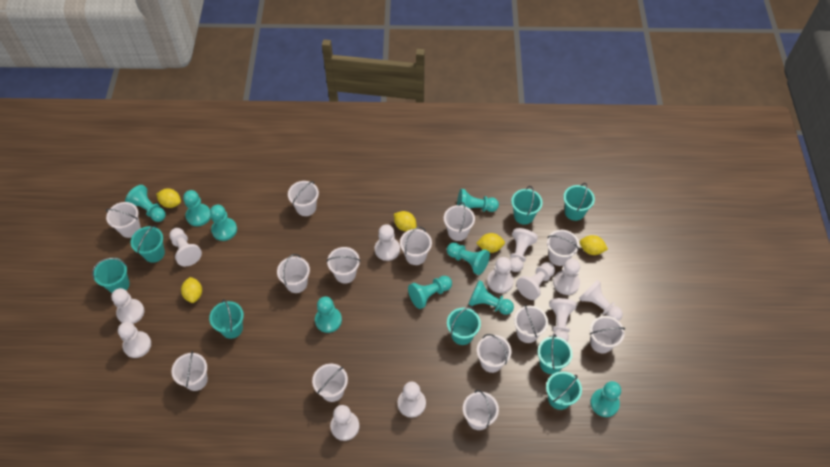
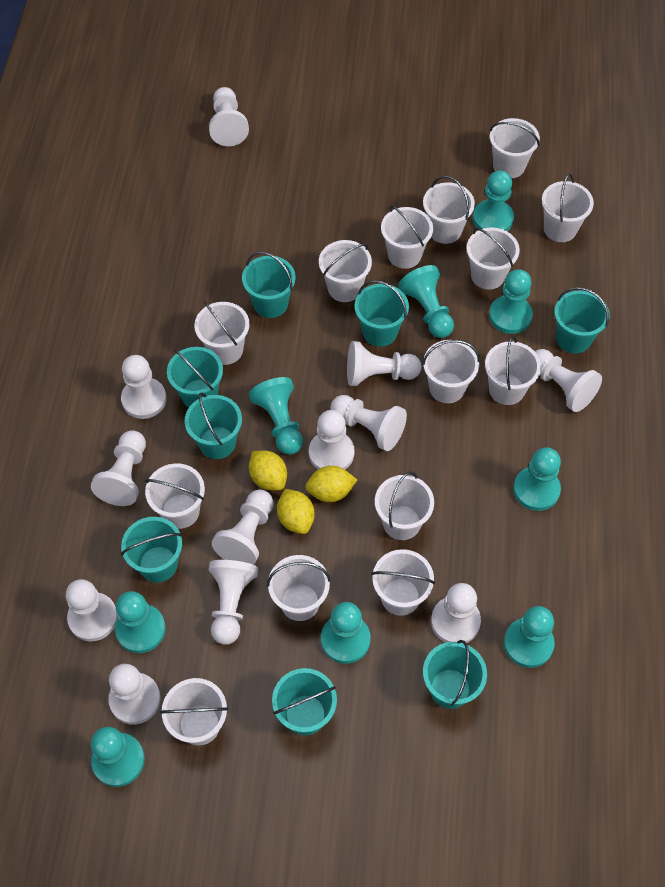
white bucket: 13 -> 14
yellow lemon: 5 -> 3

